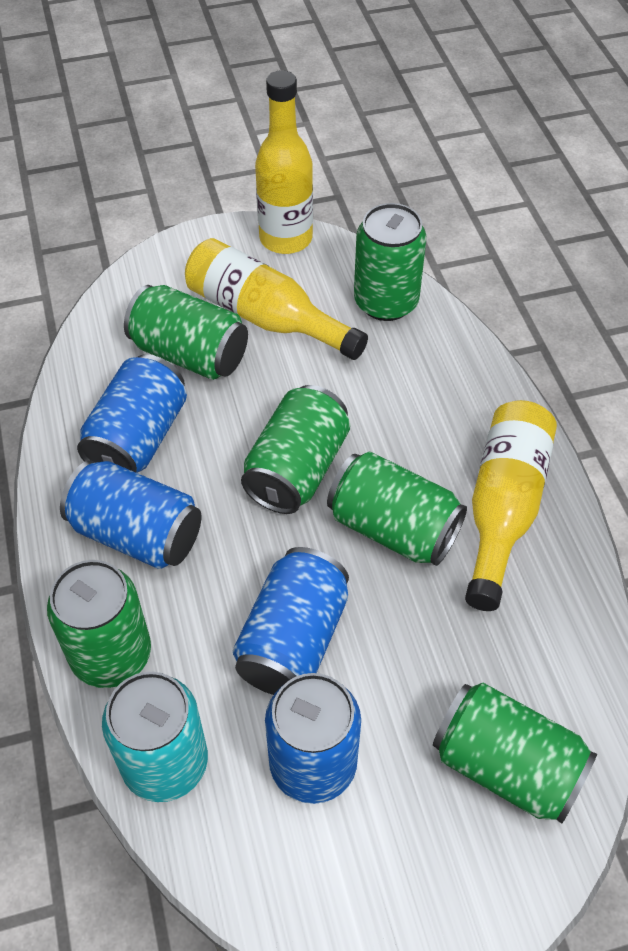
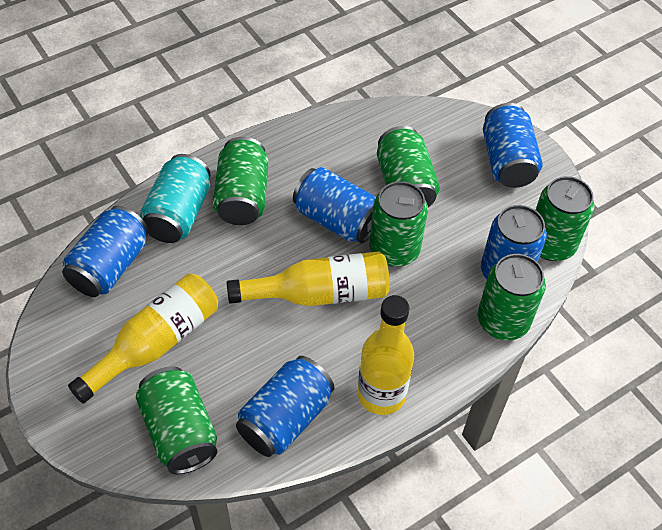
blue can: 4 -> 5

